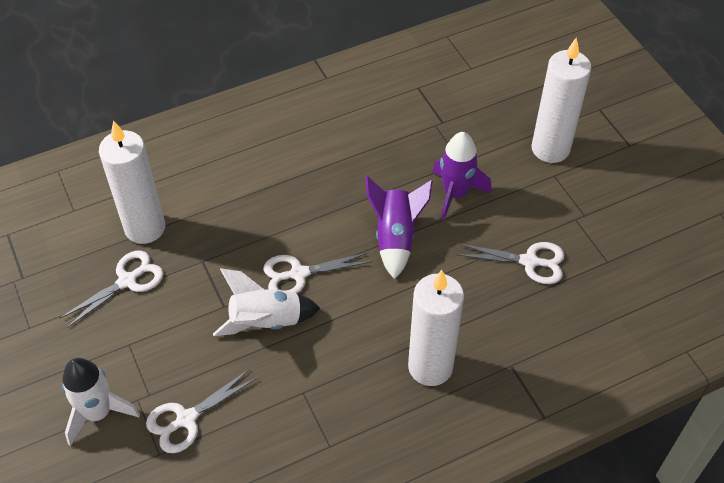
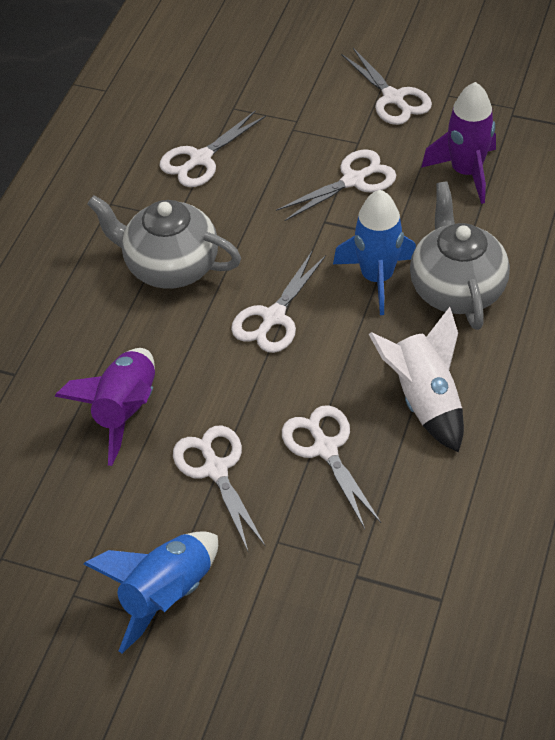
blue rocket: 0 -> 2
grey teapot: 0 -> 2
white candle: 3 -> 0
white rocket: 2 -> 1
white scissors: 4 -> 6

